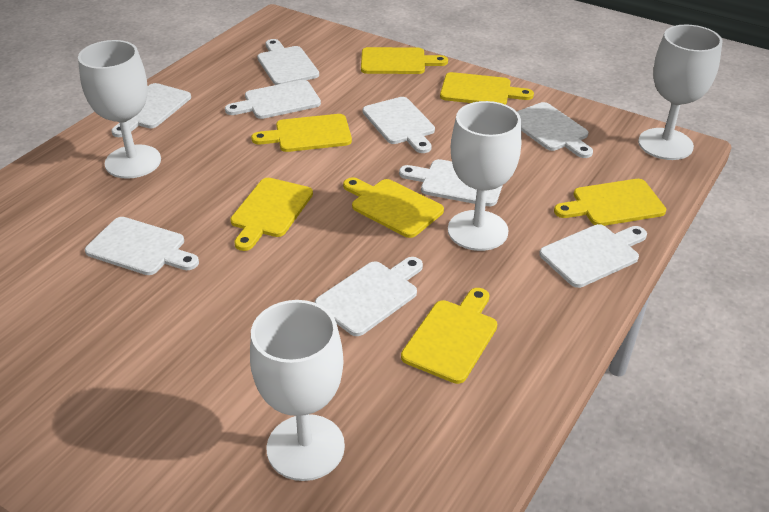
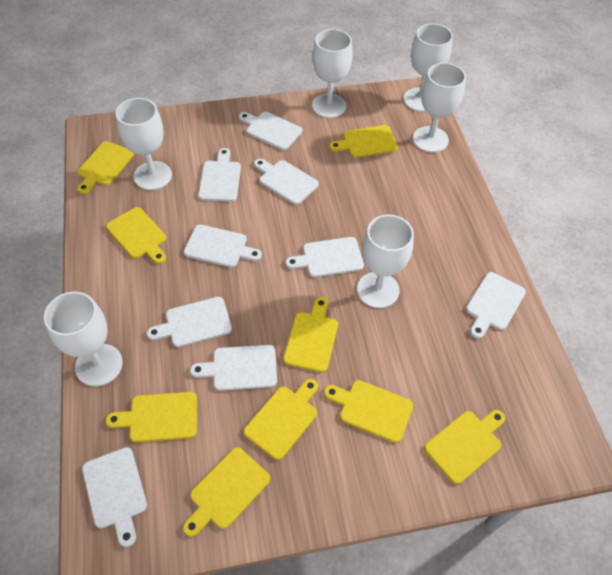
white goblet: 4 -> 6
yellow cutting board: 7 -> 9

